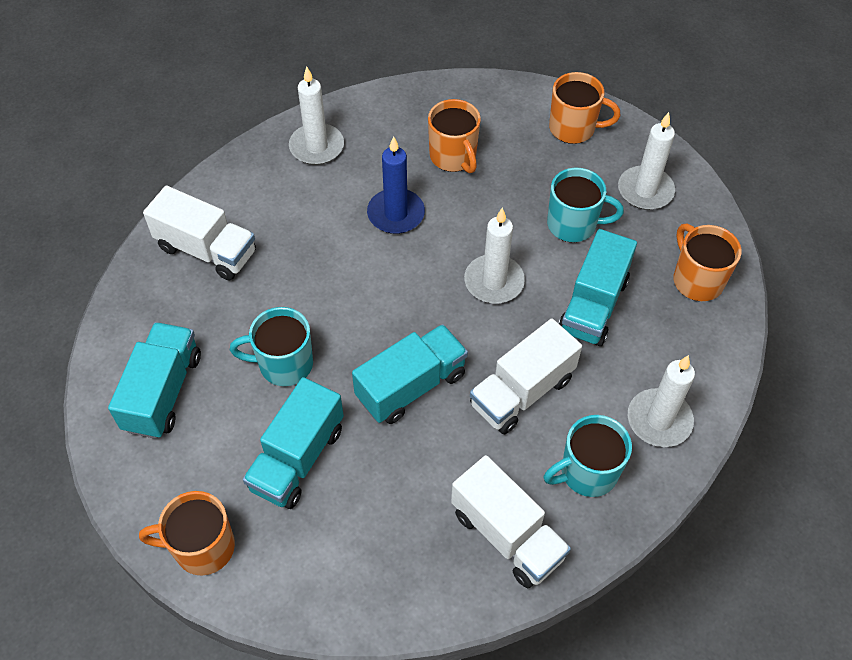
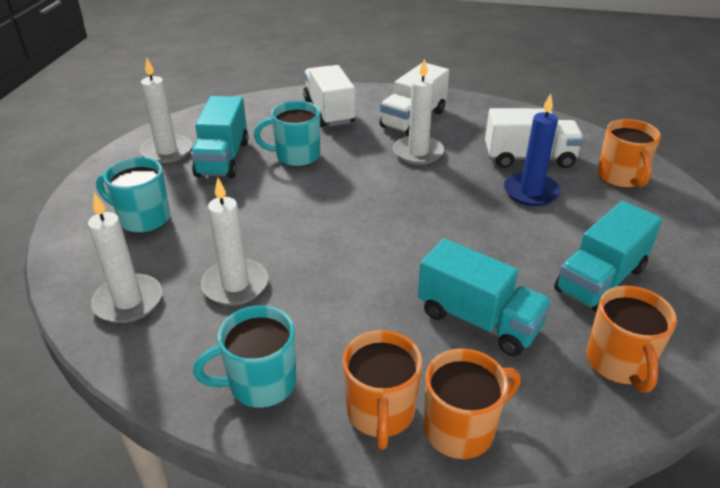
turquoise truck: 4 -> 3

